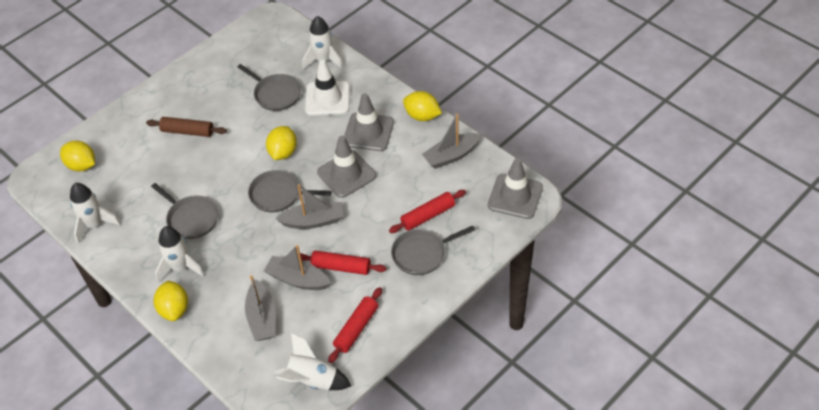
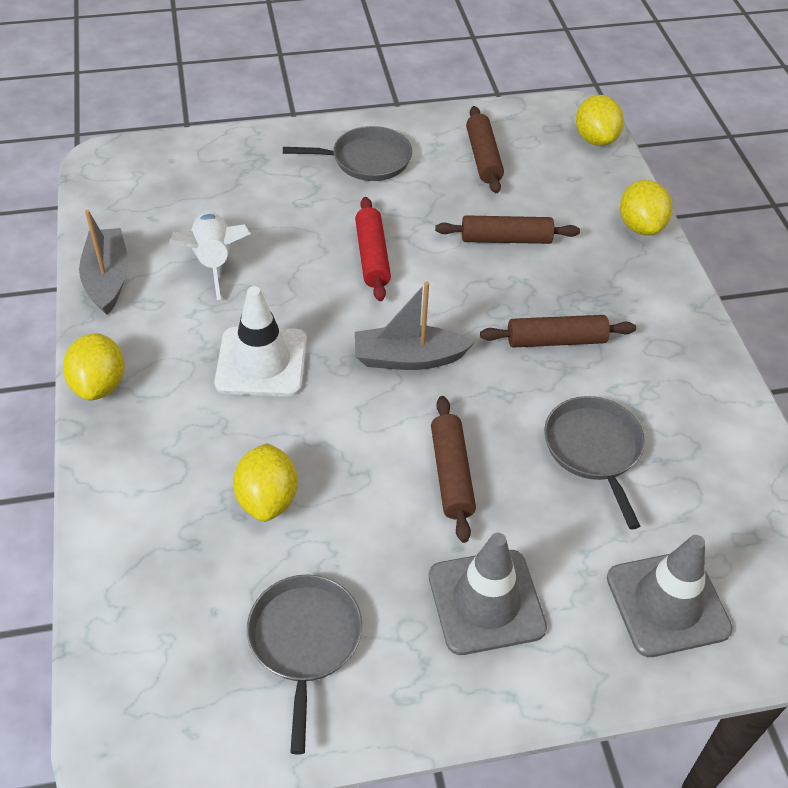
brown rolling pin: 1 -> 4
grey boat: 4 -> 2
grey pan: 4 -> 3
grey traffic cone: 3 -> 2
red rolling pin: 3 -> 1
white rocket: 4 -> 1

